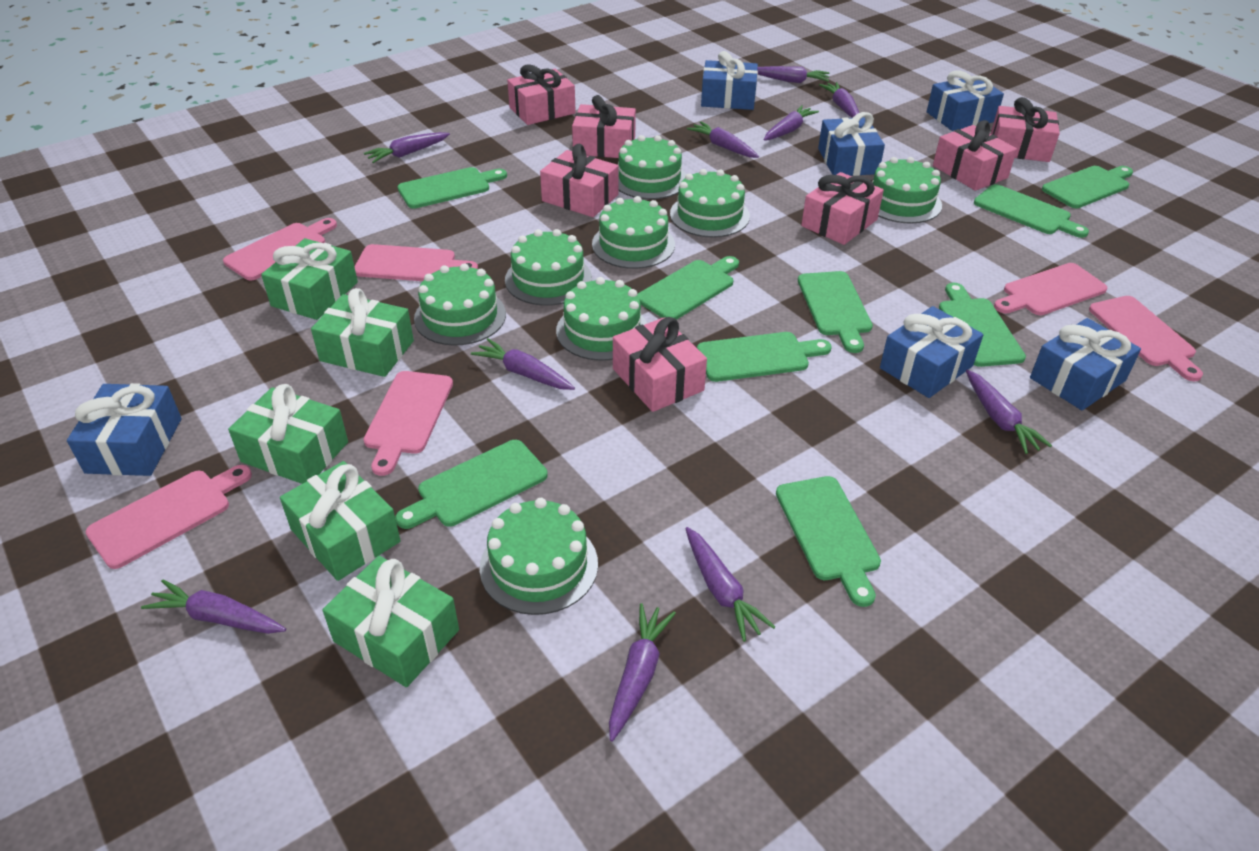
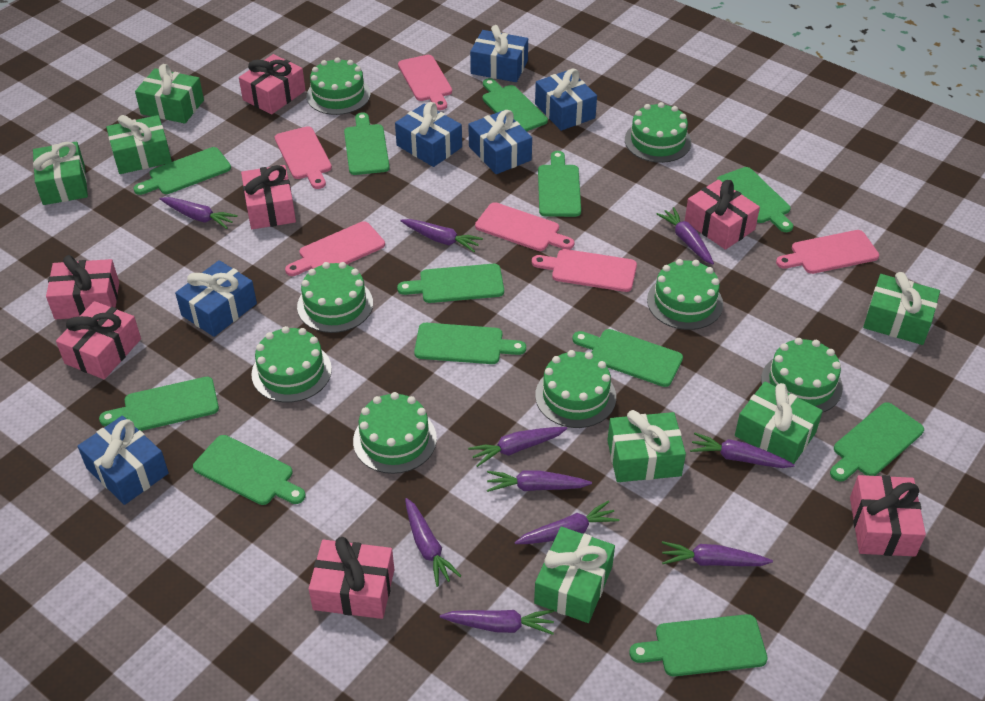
green cutting board: 9 -> 12
green gift: 5 -> 7

